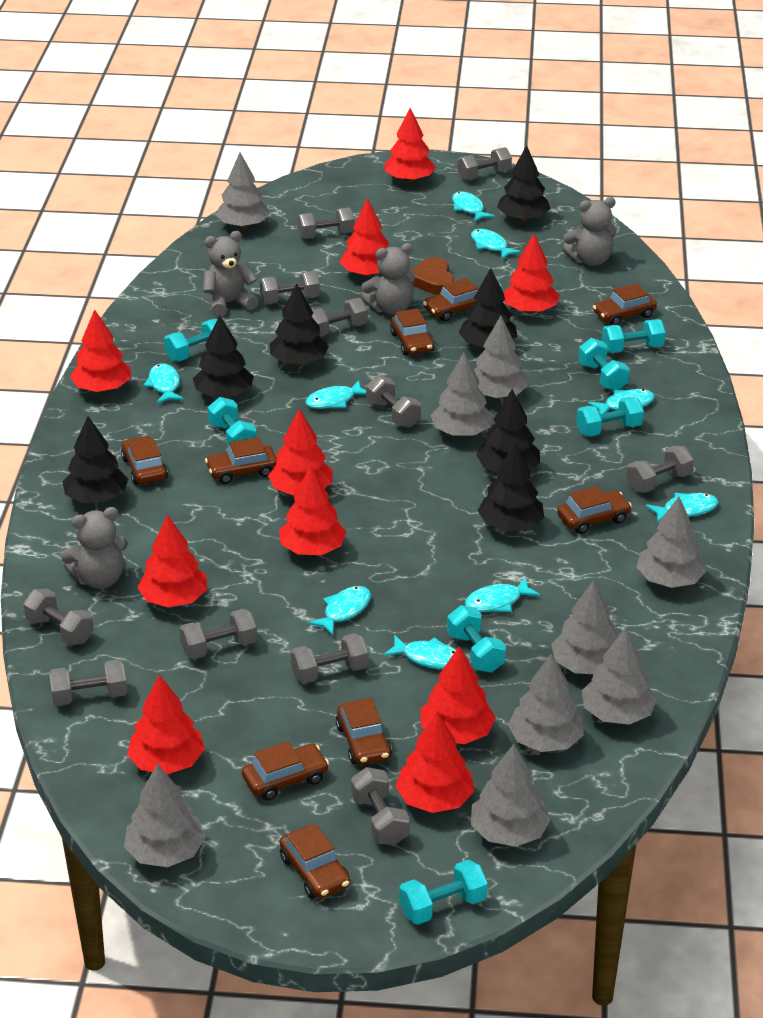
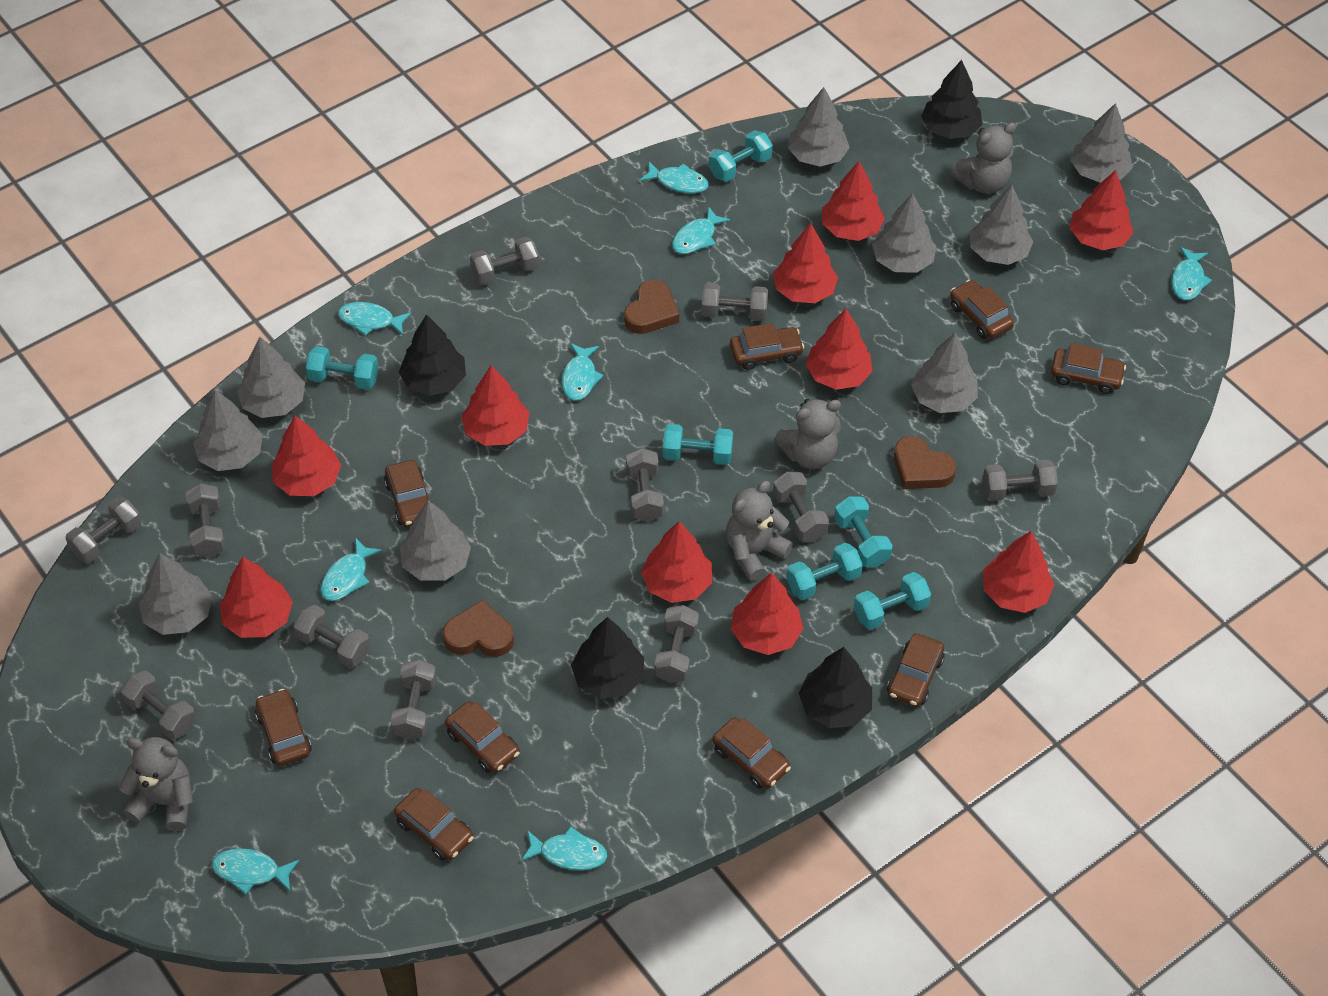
black tree: 7 -> 4
brown heart: 1 -> 3
turquoise dumbbell: 7 -> 6
turquoise fish: 9 -> 8

